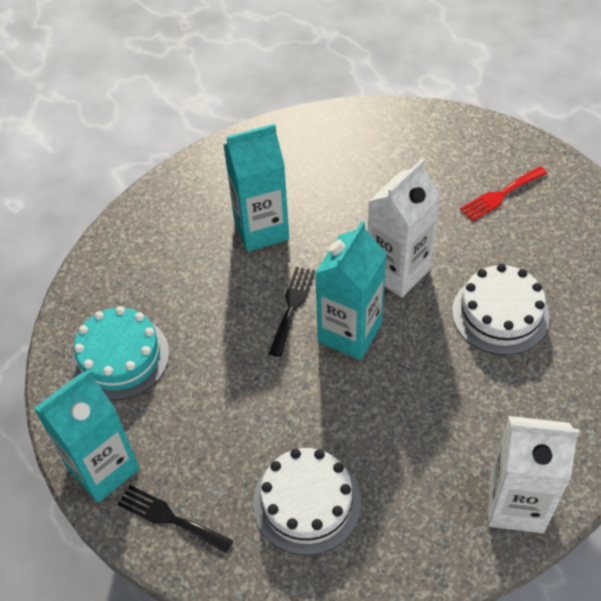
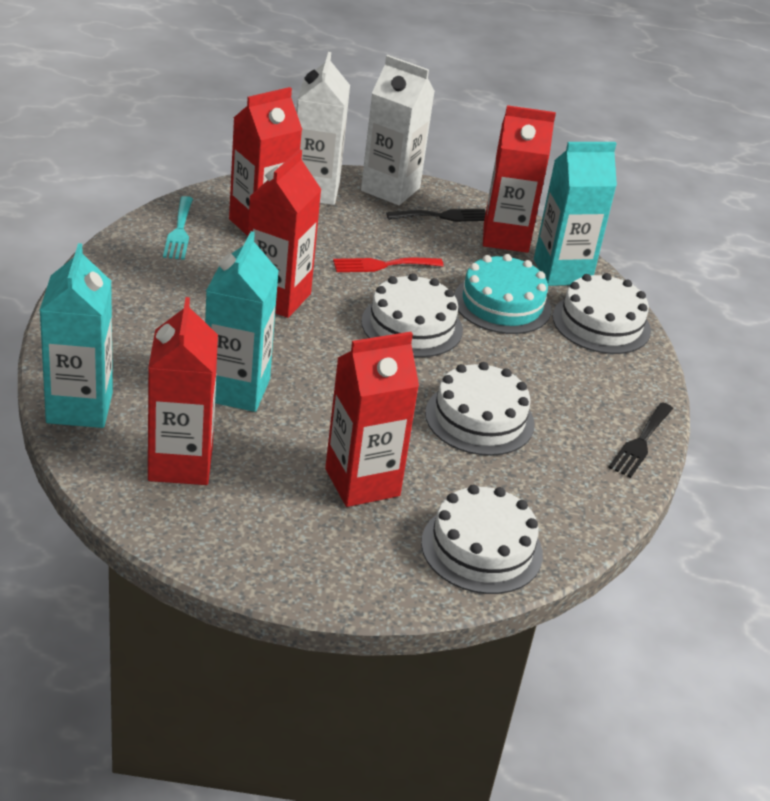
red carton: 0 -> 5
turquoise fork: 0 -> 1
white cake: 2 -> 4

